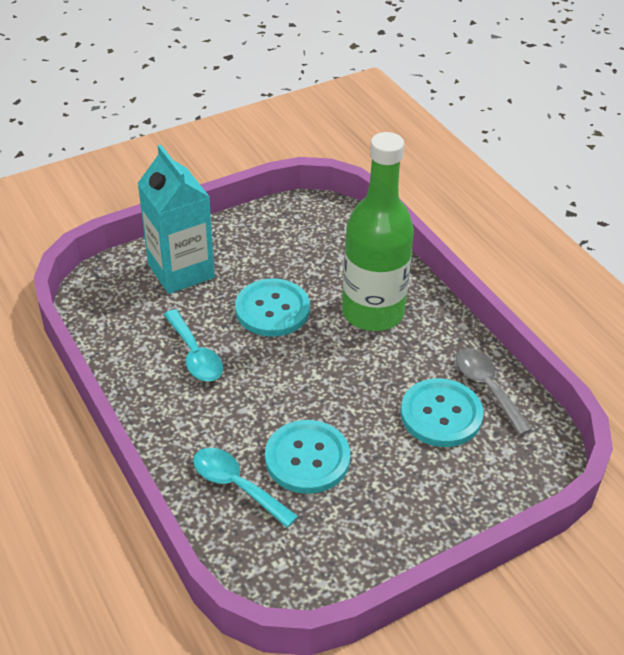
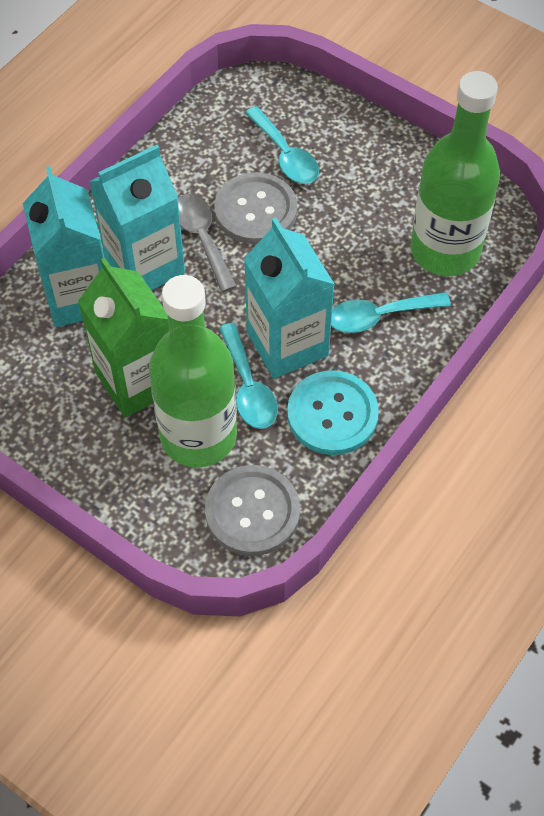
green bottle: 1 -> 2
green carton: 0 -> 1
grey button: 0 -> 2
turquoise button: 3 -> 1
turquoise carton: 1 -> 3
turquoise spoon: 2 -> 3

